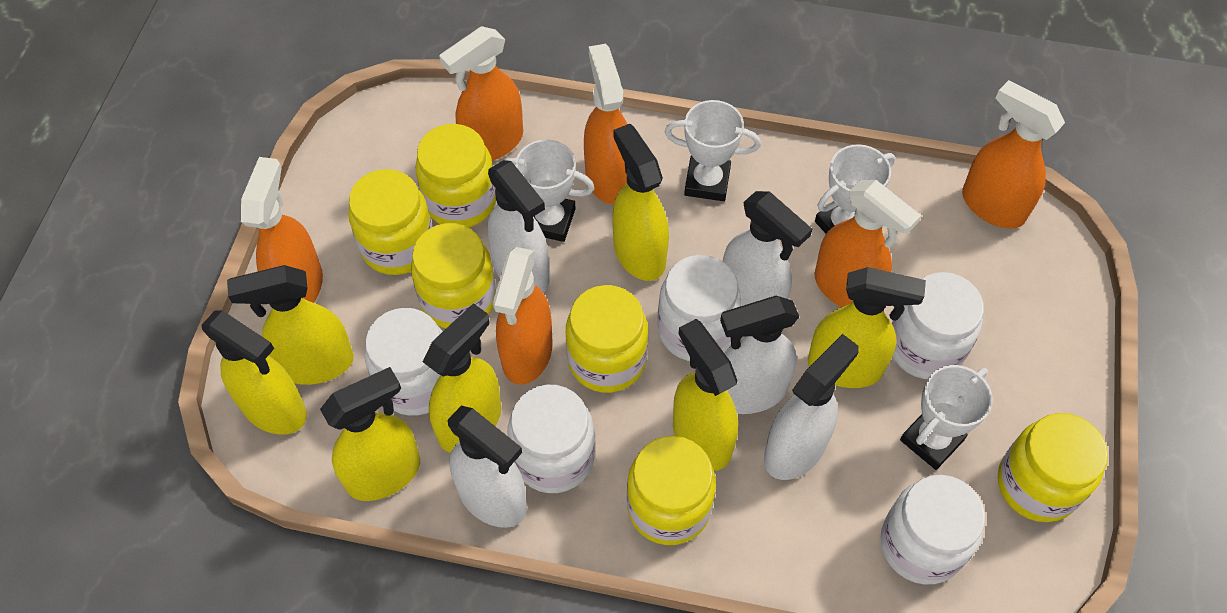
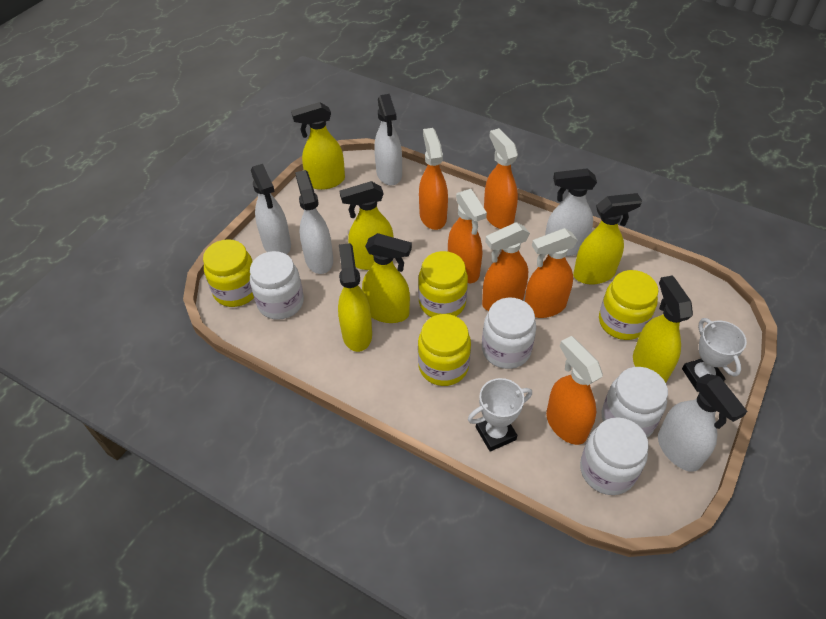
white jar: 5 -> 4
white trophy: 4 -> 2
yellow jar: 6 -> 4
yellow spray bottle: 7 -> 6

